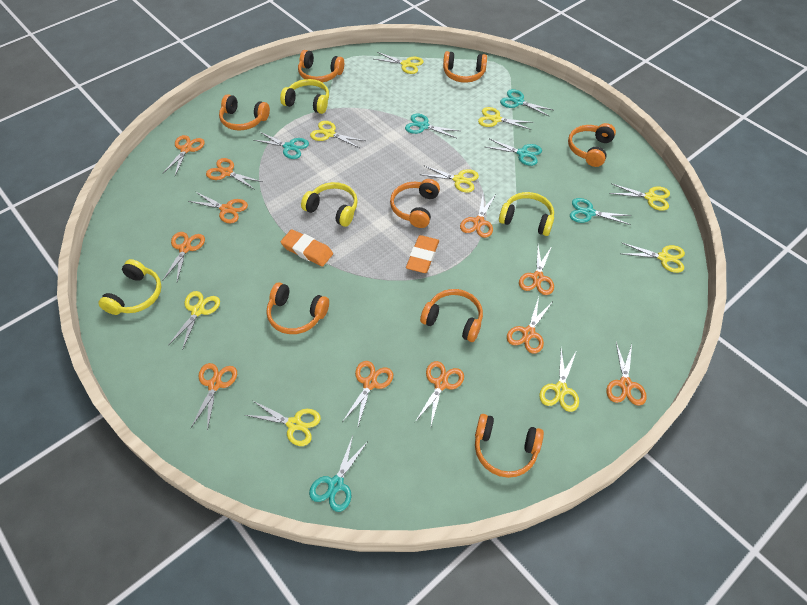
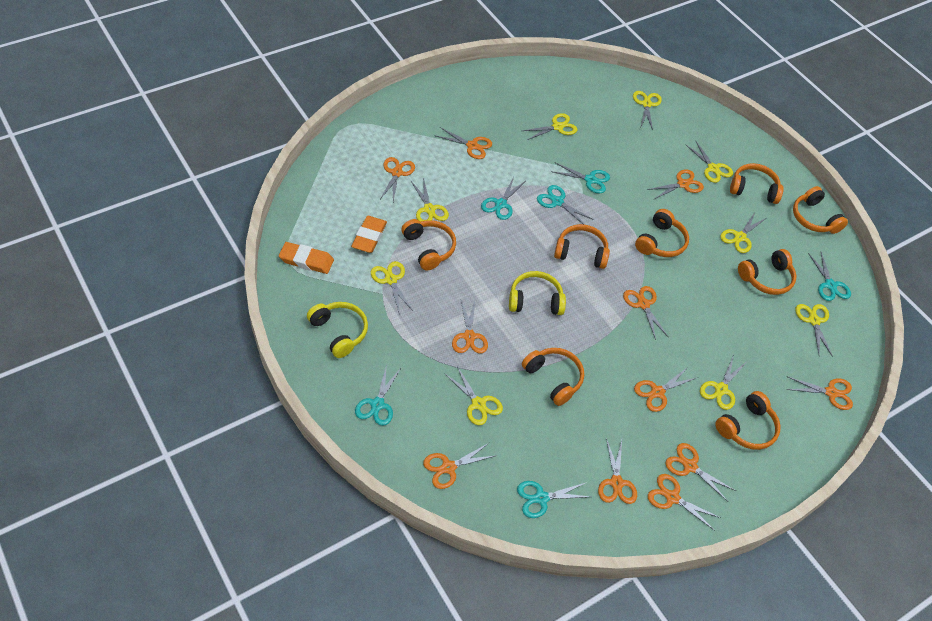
yellow headphones: 4 -> 2

